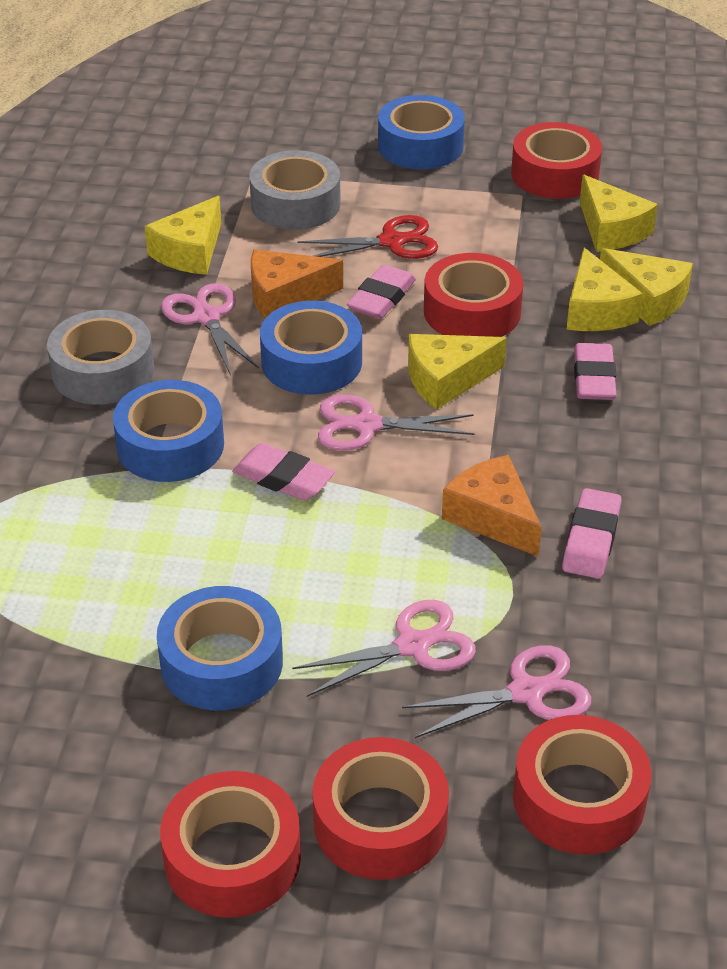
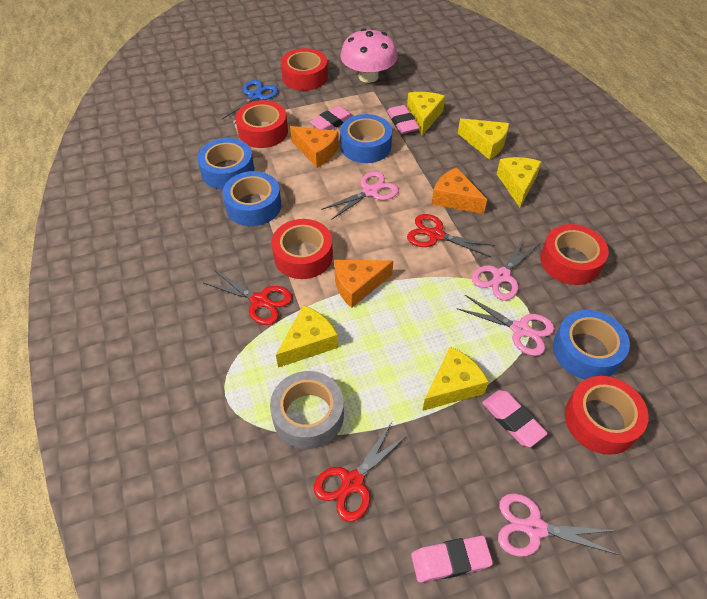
blue scissors: 0 -> 1
grey tape: 2 -> 1
orange cheese: 2 -> 3
pink mushroom: 0 -> 1
red scissors: 1 -> 3

